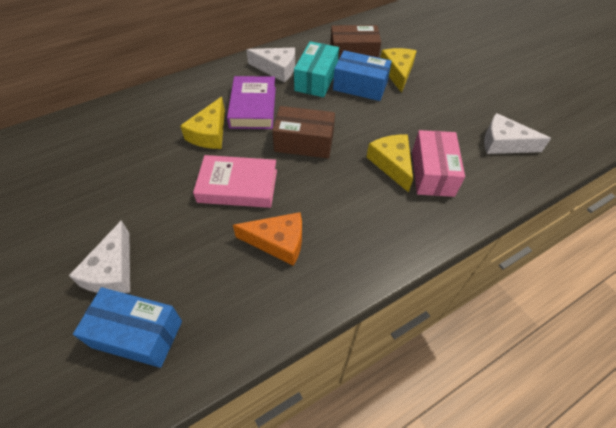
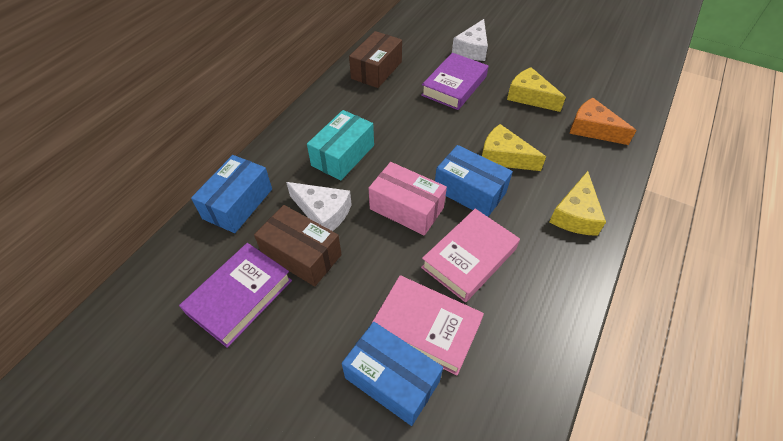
blue box: 2 -> 3
pink book: 1 -> 2
purple book: 1 -> 2
white cheese: 3 -> 2

